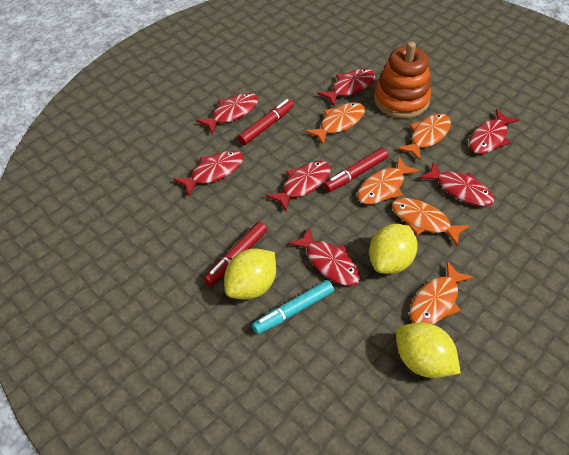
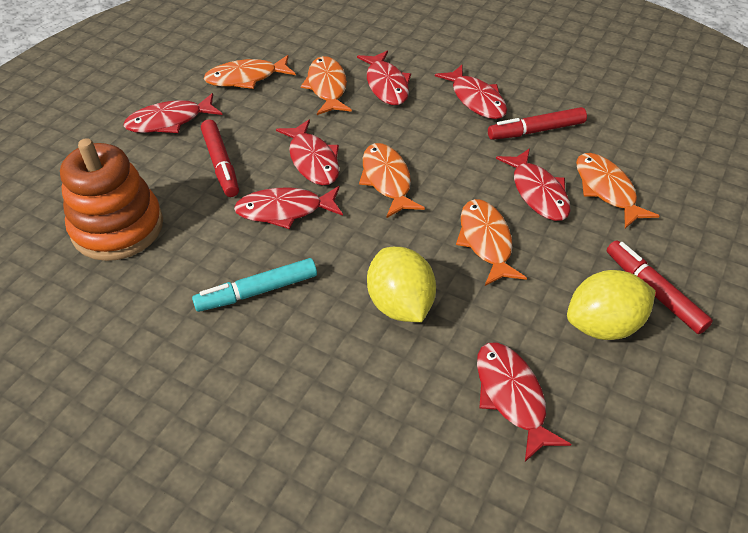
yellow lemon: 3 -> 2

